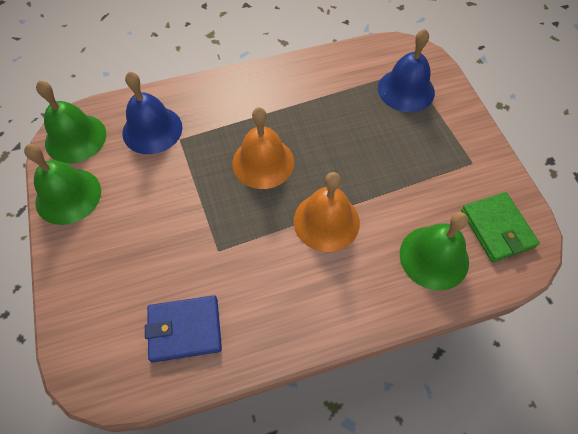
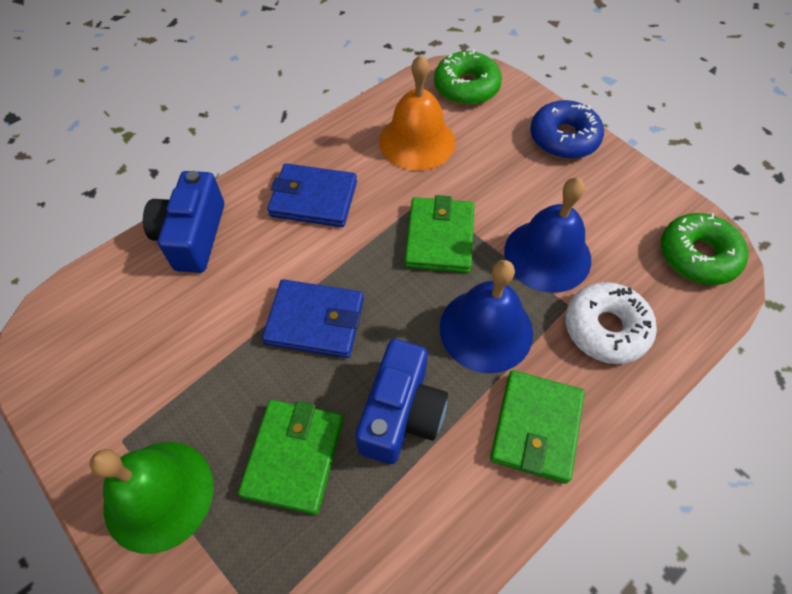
blue camera: 0 -> 2
blue donut: 0 -> 1
blue wallet: 1 -> 2
green bell: 3 -> 1
green donut: 0 -> 2
green wallet: 1 -> 3
orange bell: 2 -> 1
white donut: 0 -> 1

